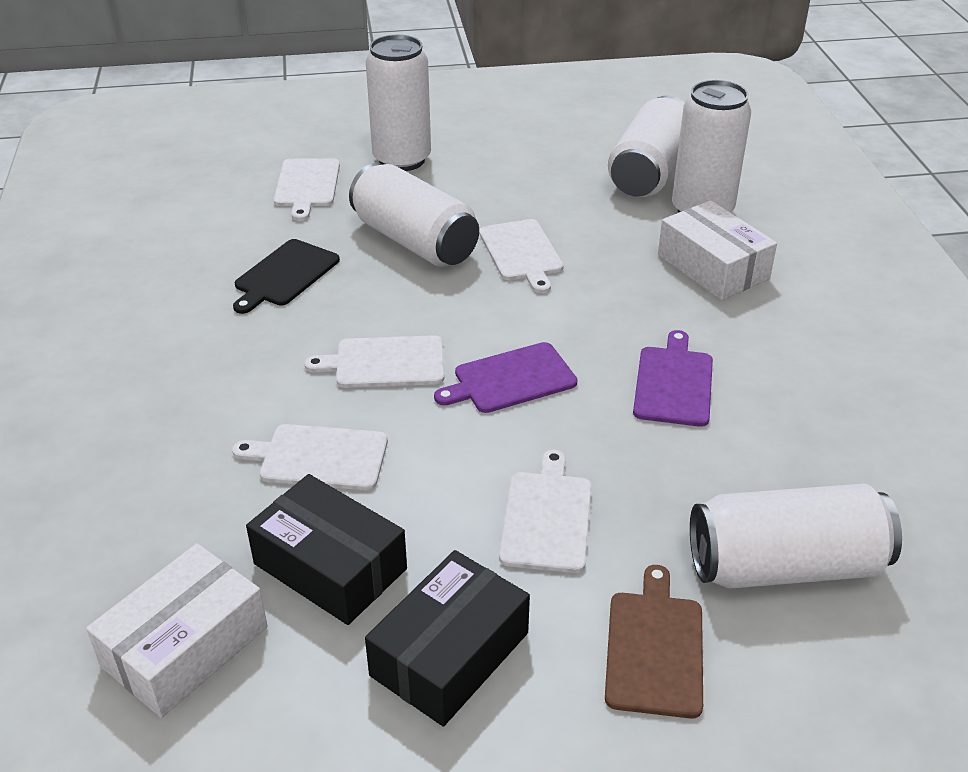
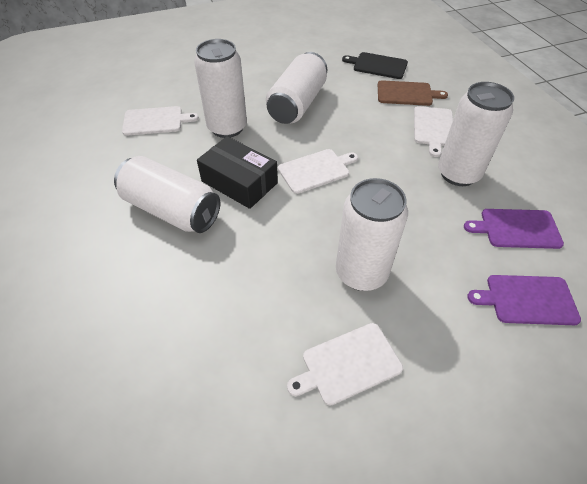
black box: 2 -> 1
white box: 2 -> 0
white cutting board: 5 -> 4

